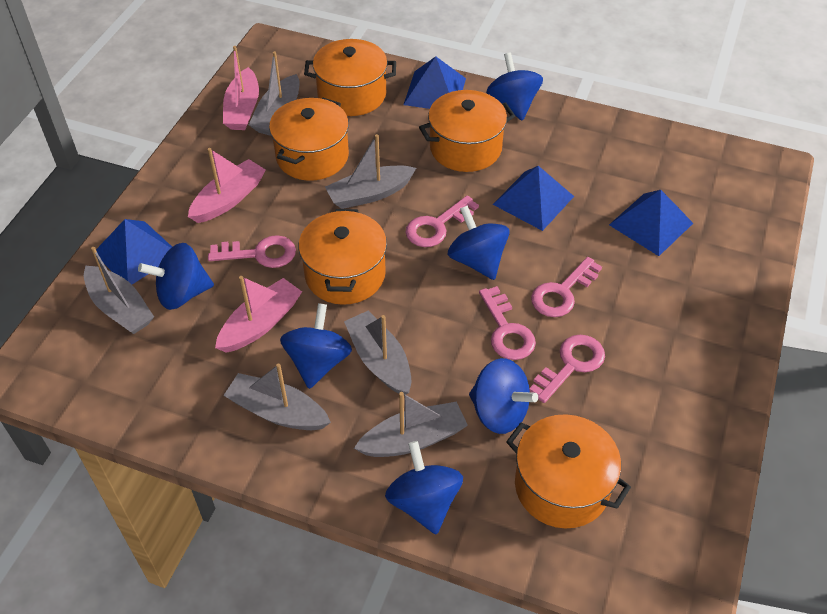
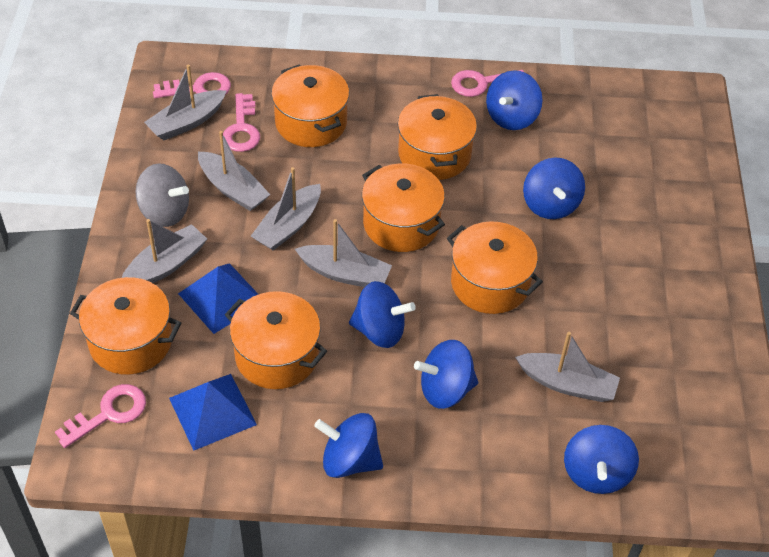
blue pyramid: 4 -> 2
grey spinning top: 0 -> 1
orange pot: 5 -> 6
pink boat: 3 -> 0
pink key: 5 -> 4

